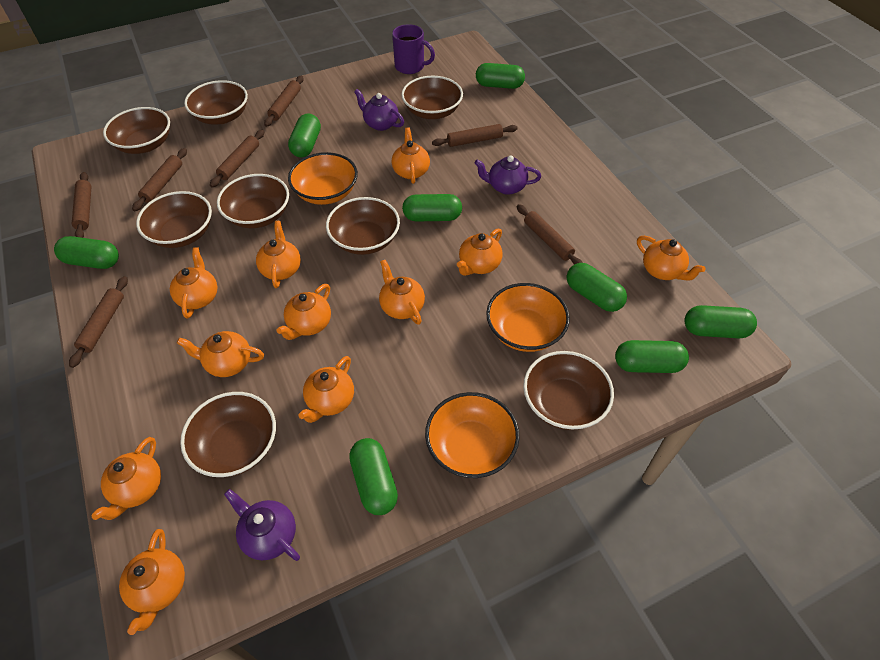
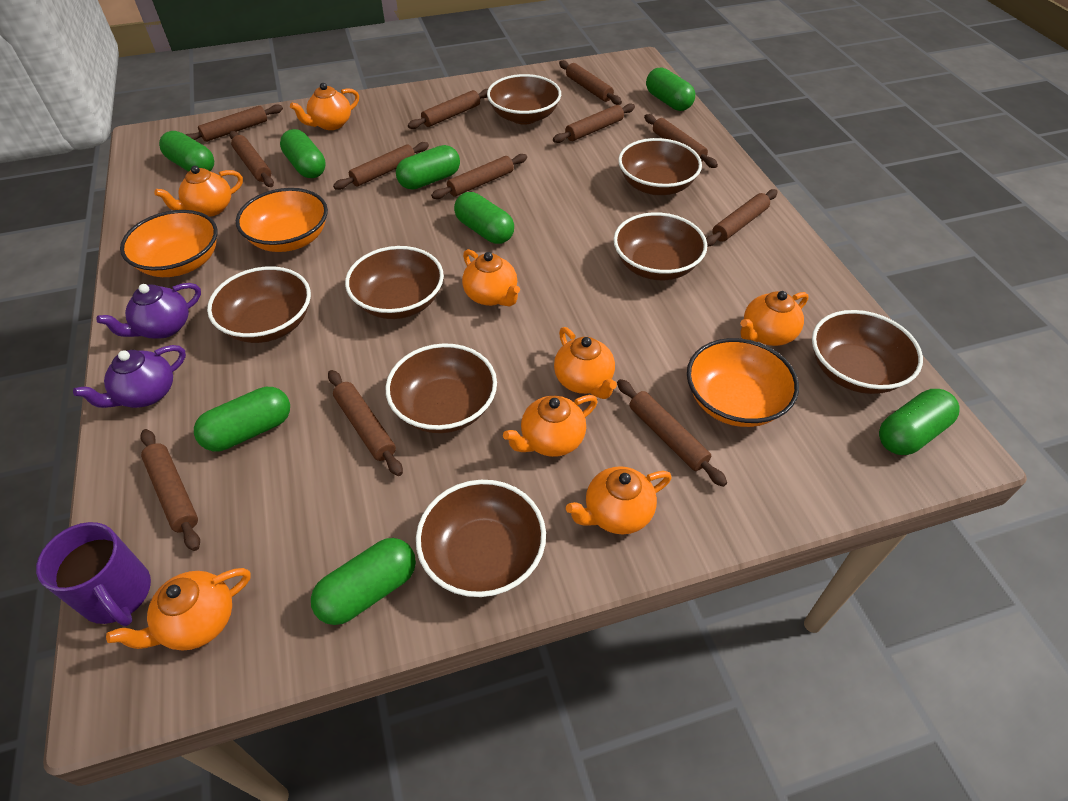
brown rolling pin: 7 -> 12
orange teapot: 11 -> 8
purple teapot: 3 -> 2

